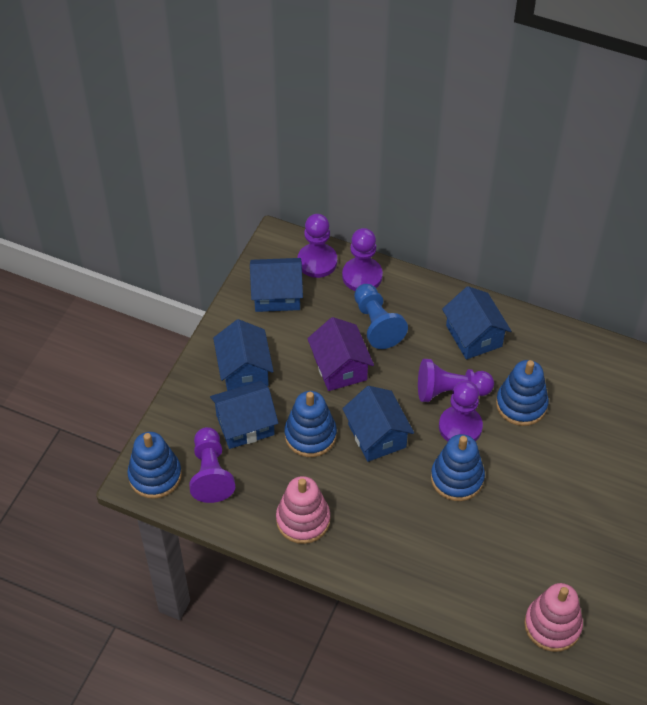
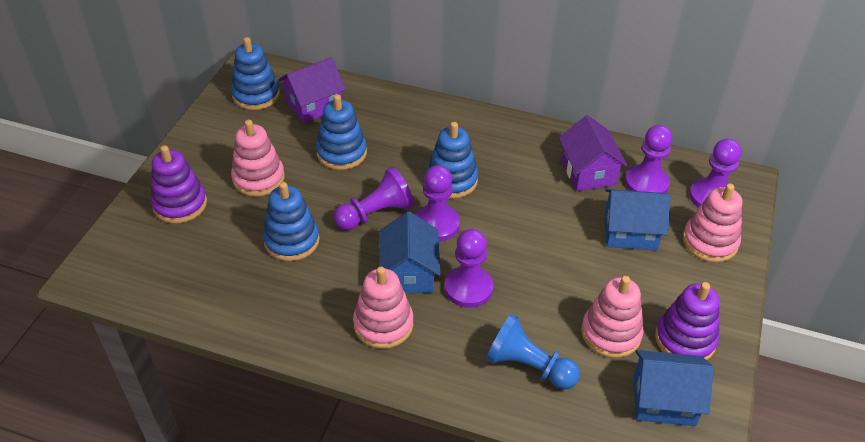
blue house: 5 -> 3
pink stacking toy: 2 -> 4
purple house: 1 -> 2
purple stacking toy: 0 -> 2

